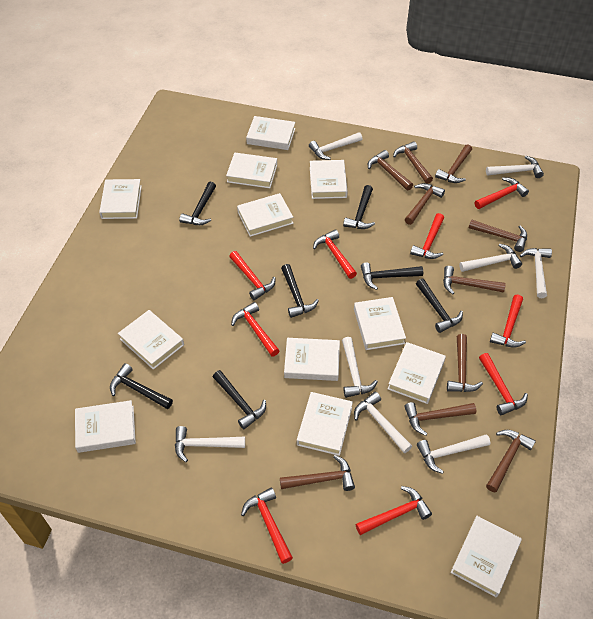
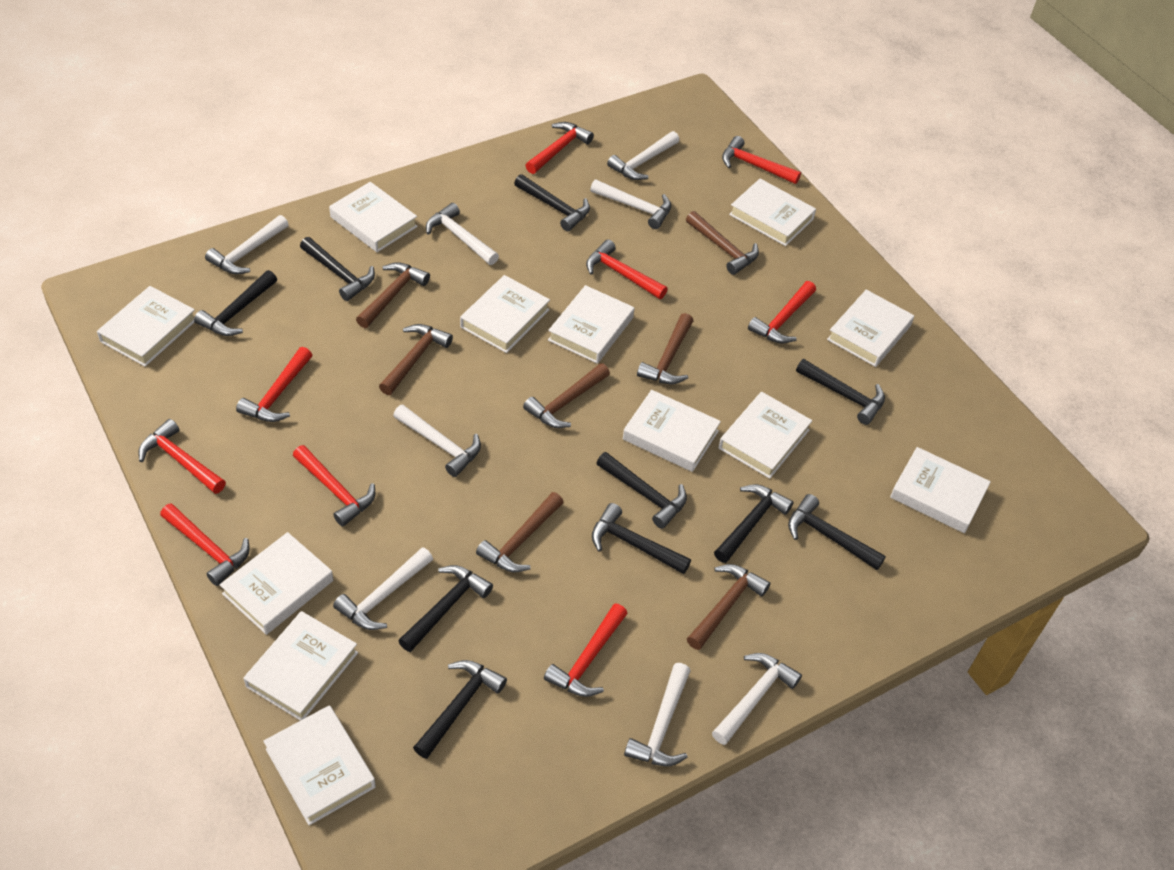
black hammer: 7 -> 10
brown hammer: 10 -> 7

